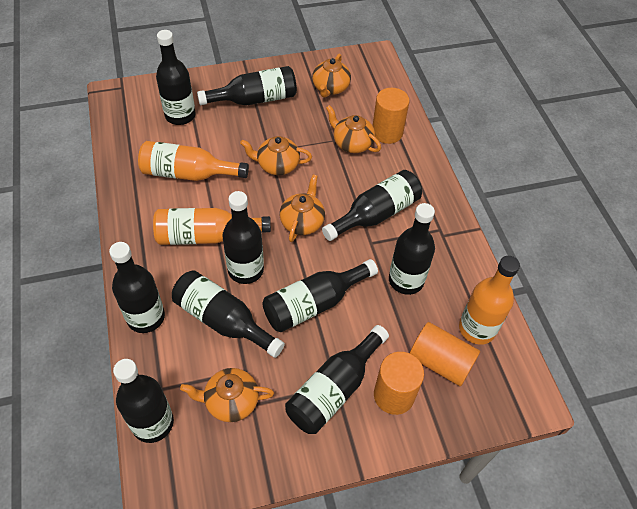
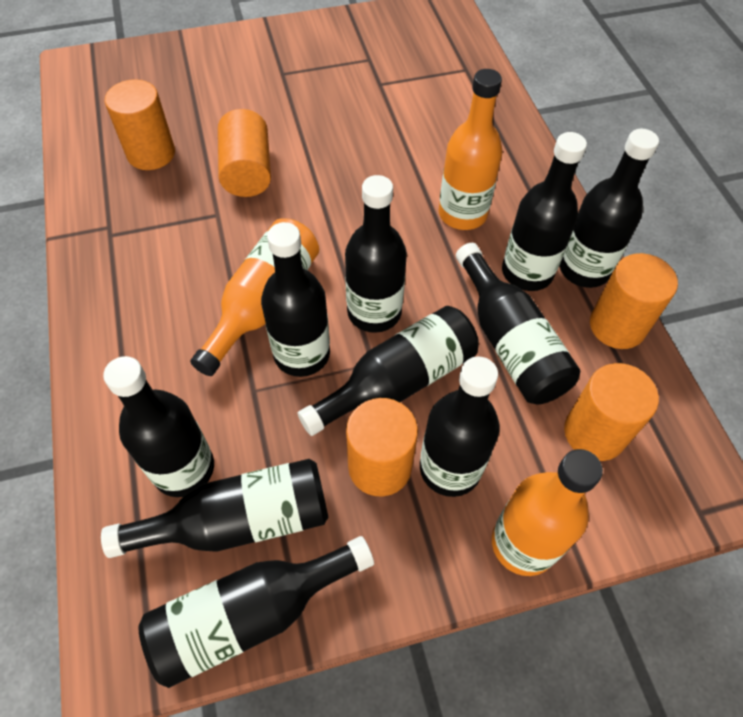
orange cylinder: 3 -> 5
orange teapot: 5 -> 0

